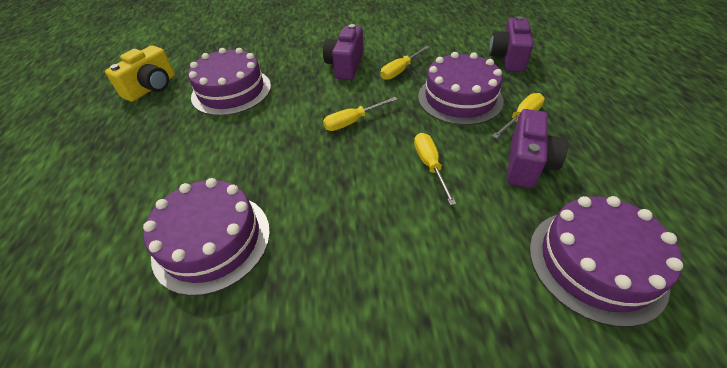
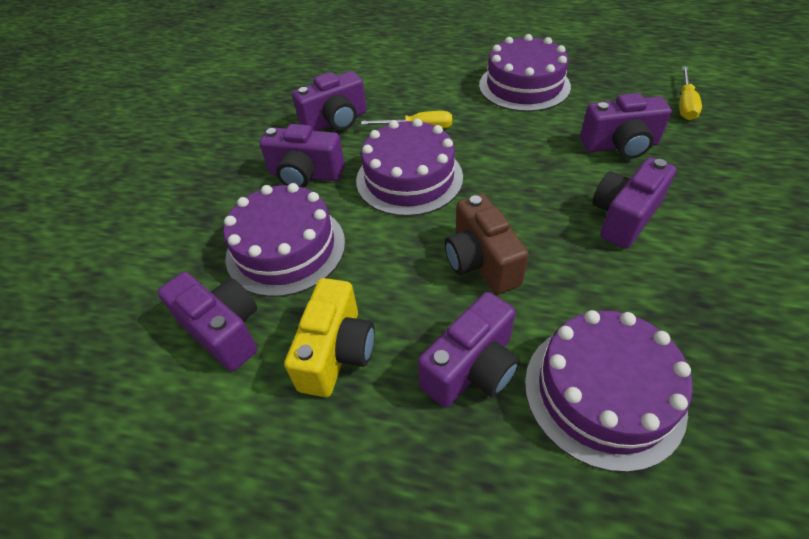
brown camera: 0 -> 1
purple camera: 3 -> 6
yellow screwdriver: 4 -> 2

